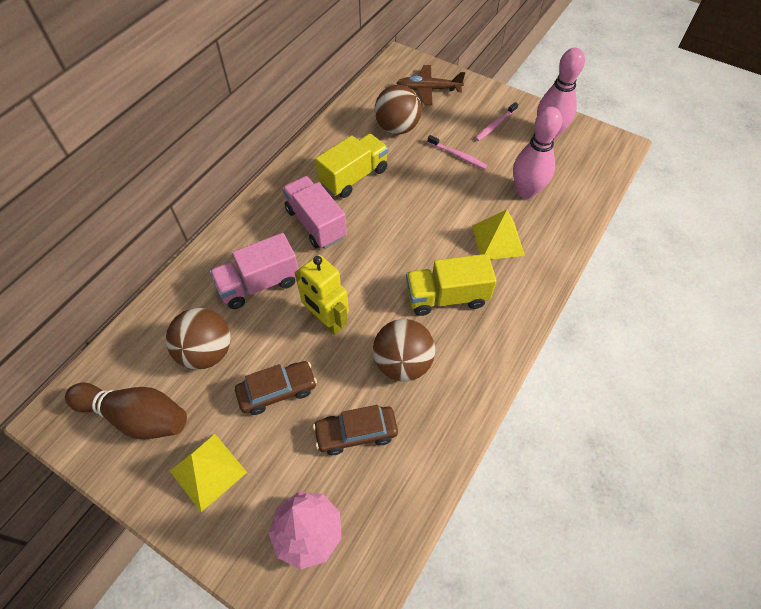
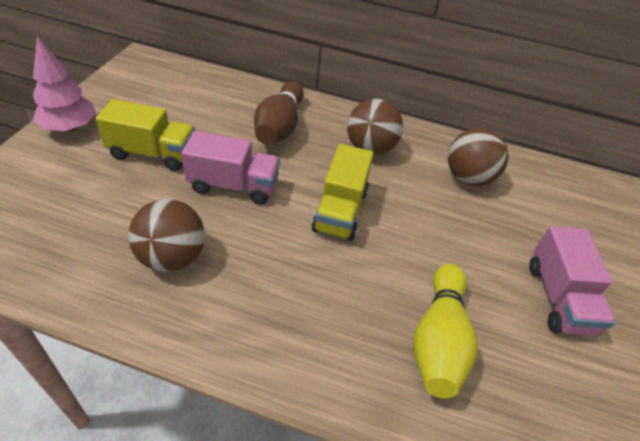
brown car: 2 -> 0
brown plane: 1 -> 0
pink bowling pin: 2 -> 0
pink toothbrush: 2 -> 0
yellow bowling pin: 0 -> 1
yellow pyramid: 2 -> 0
yellow robot: 1 -> 0

